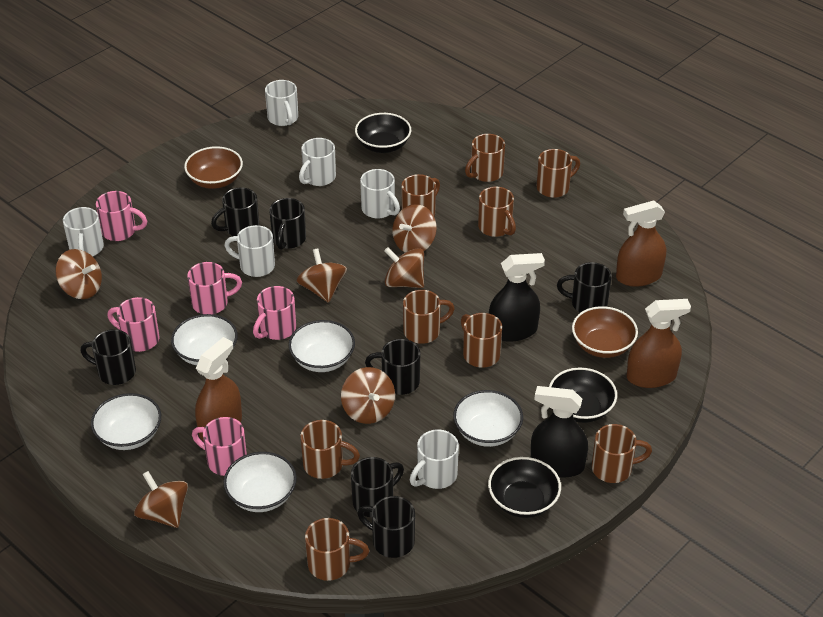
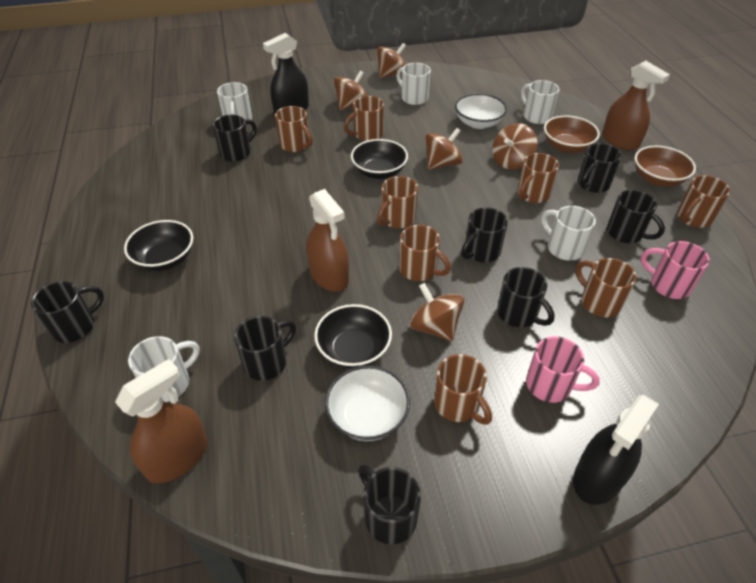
black mug: 7 -> 8
brown mug: 9 -> 8
brown spinning top: 6 -> 5
pink mug: 5 -> 2
white bowl: 5 -> 2
white mug: 6 -> 5

